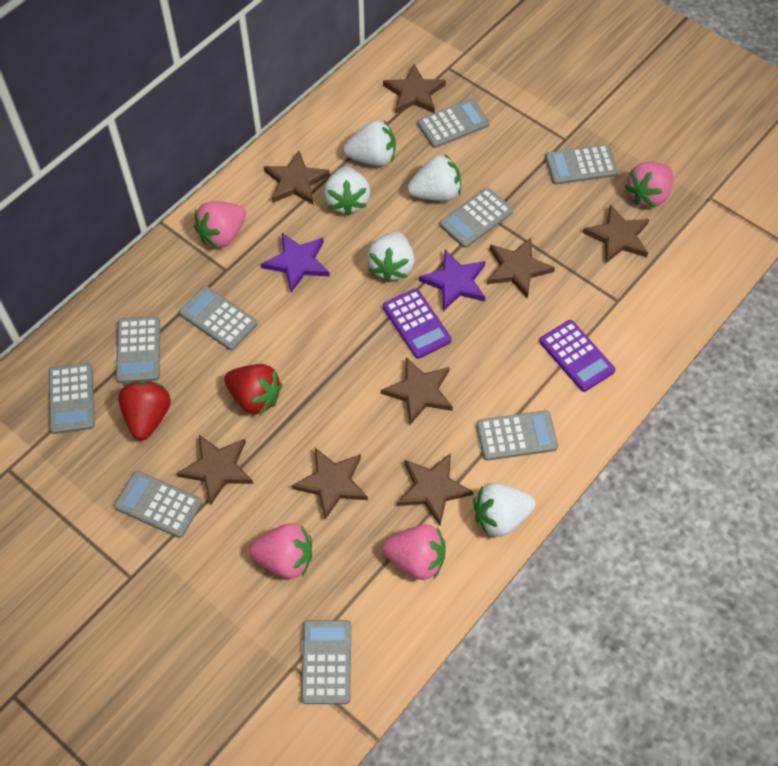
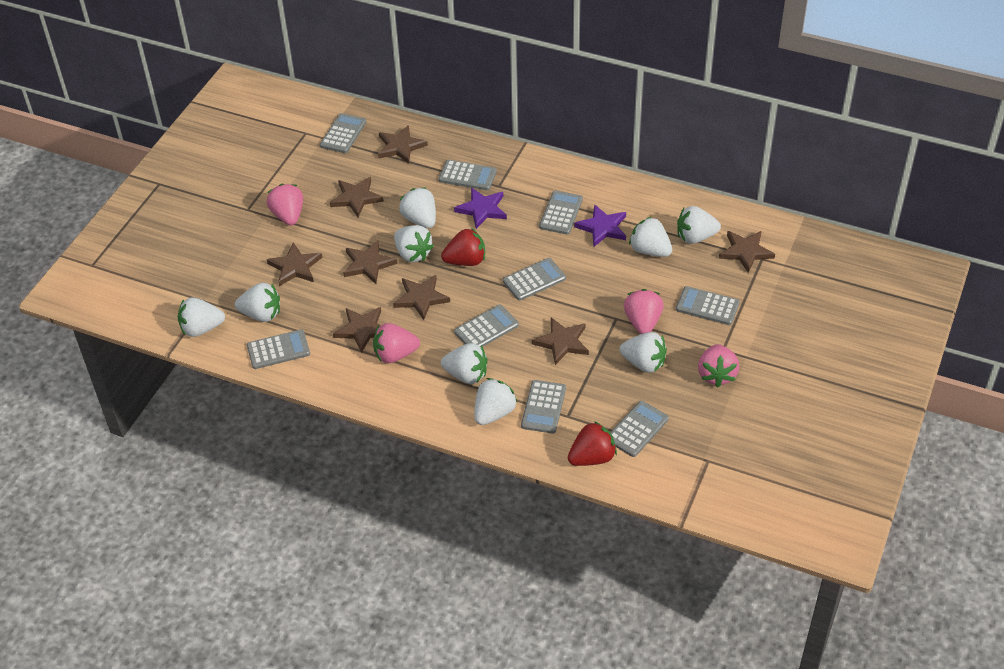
purple calculator: 2 -> 0
white strawberry: 5 -> 9

